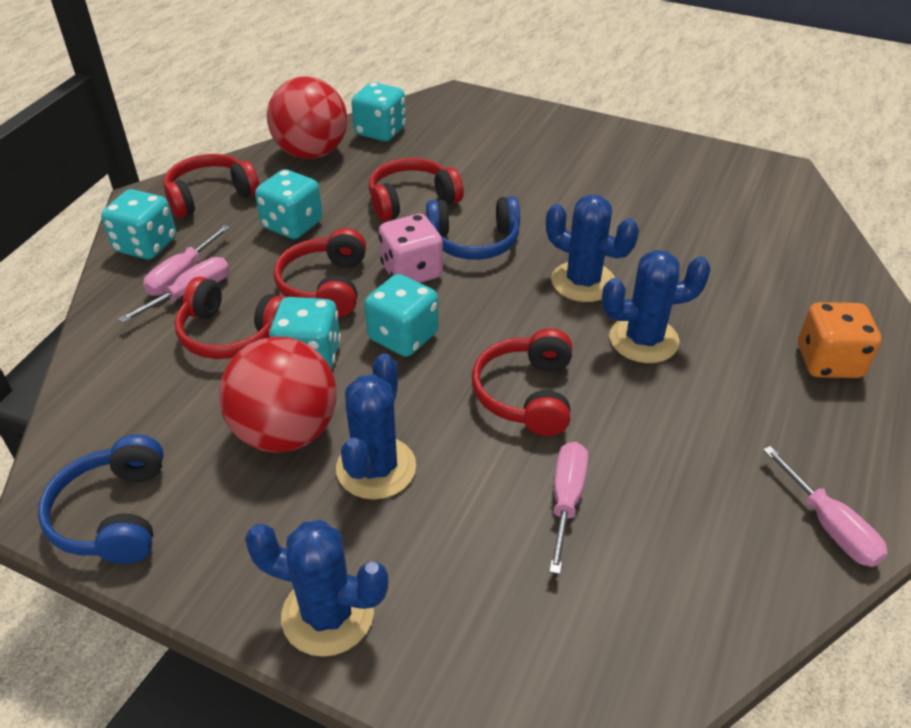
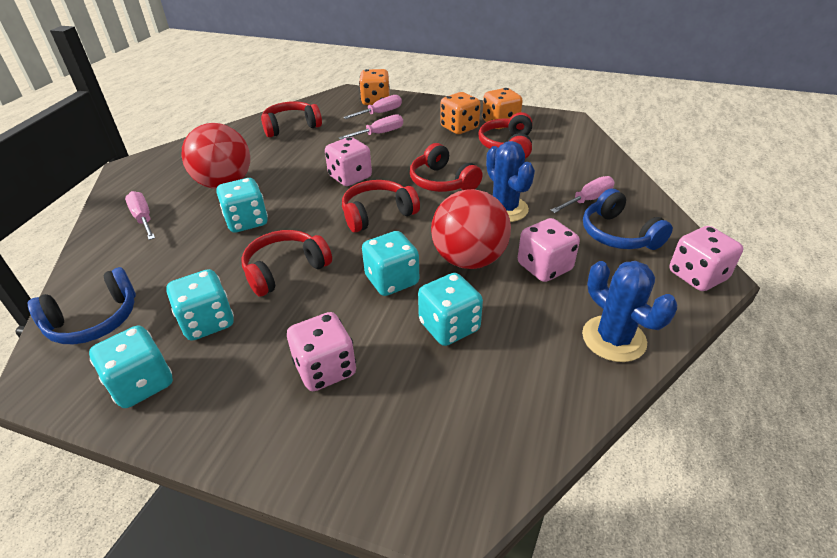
blue cactus: 4 -> 2
orange dice: 1 -> 3
pink dice: 1 -> 4

